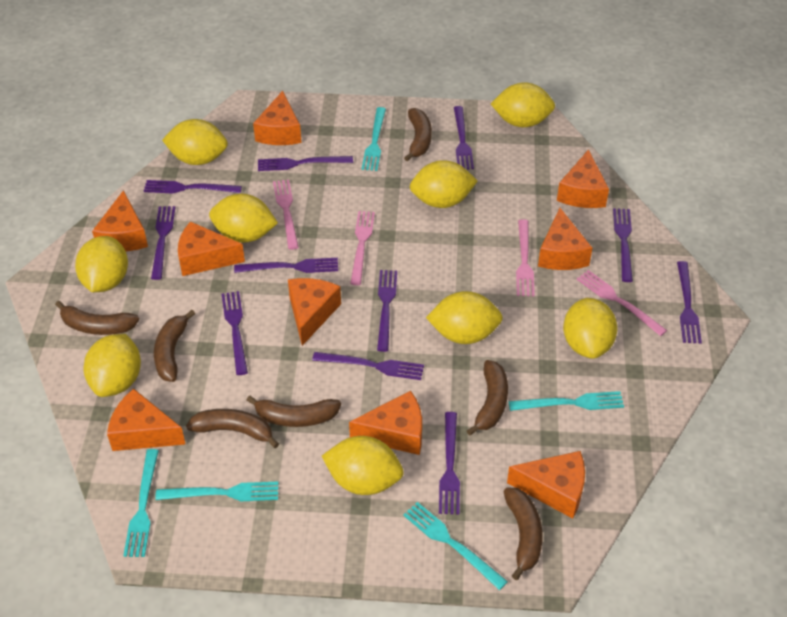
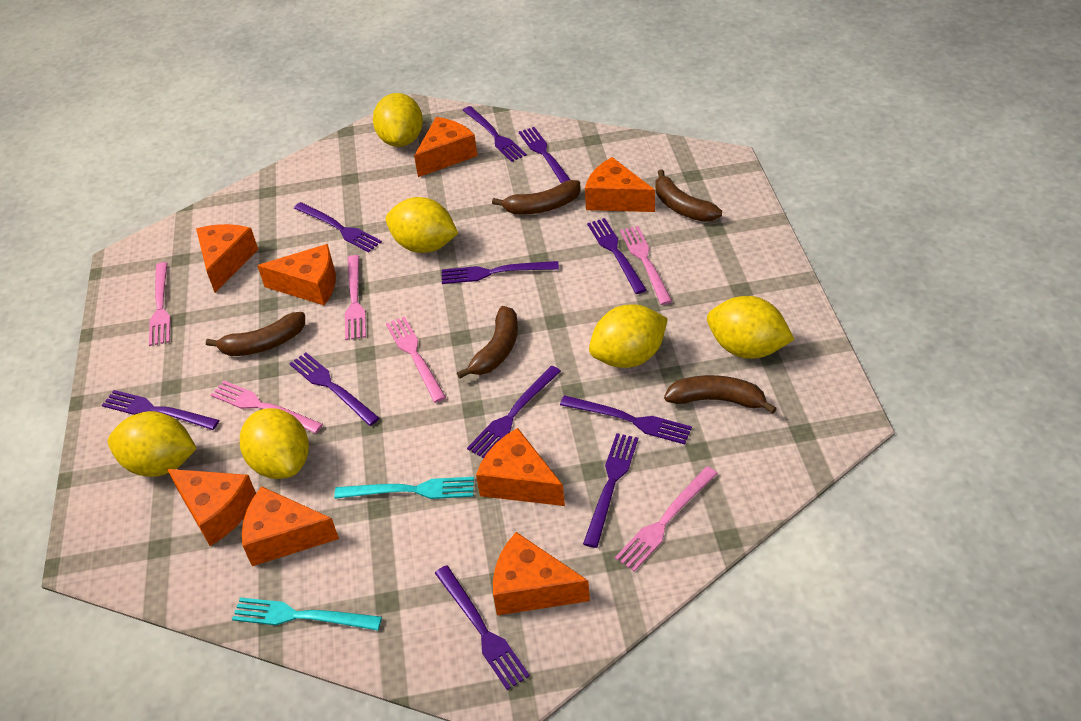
brown banana: 7 -> 5
orange cheese: 9 -> 8
pink fork: 4 -> 6
turquoise fork: 5 -> 2
yellow lemon: 9 -> 6

